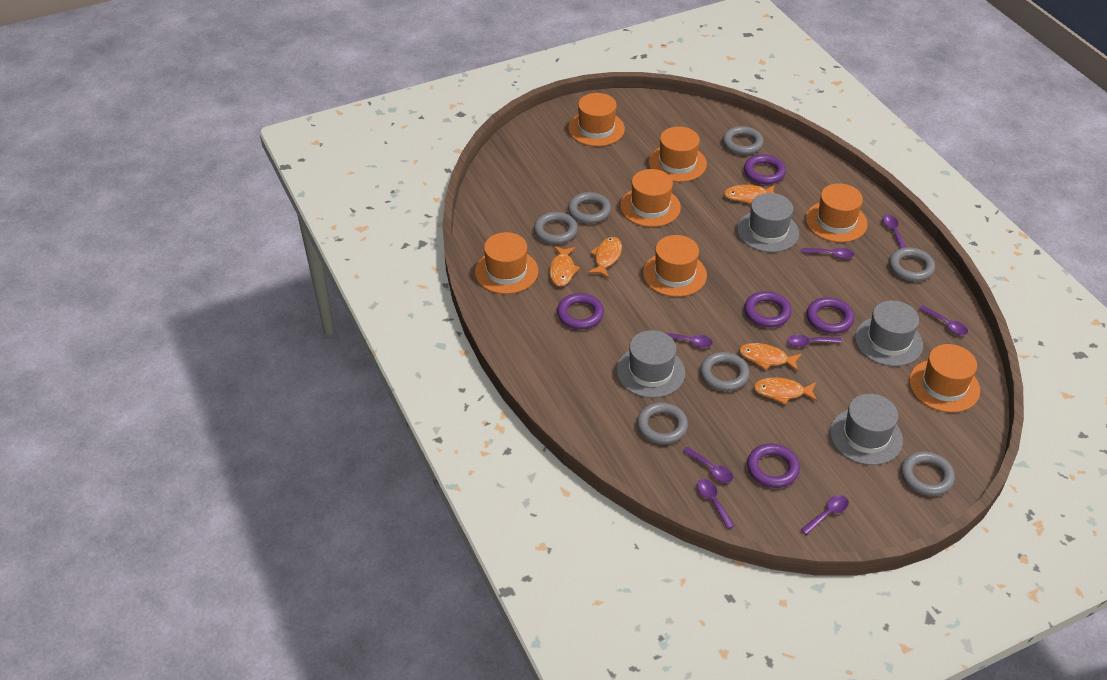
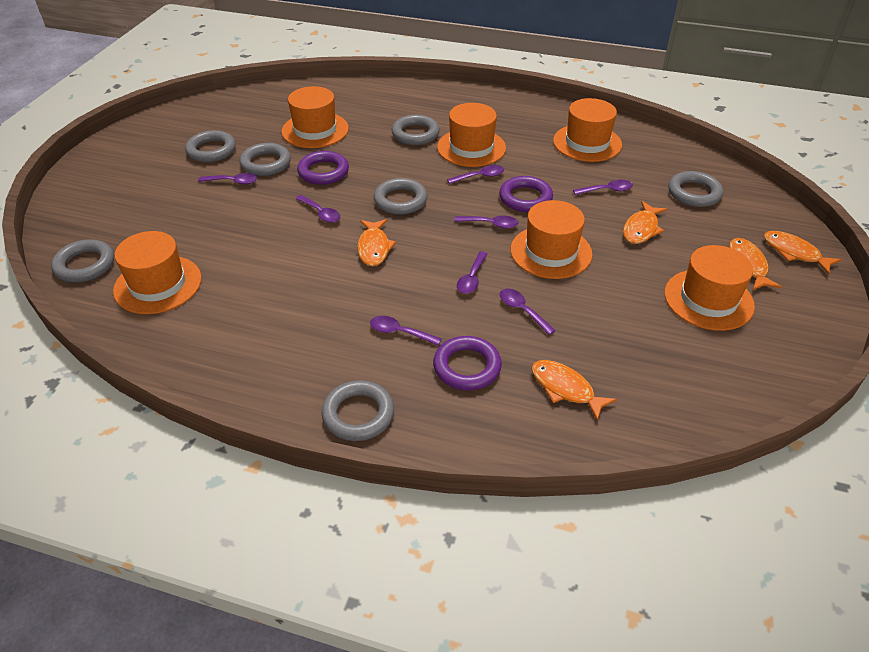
grey hat: 4 -> 0
orange hat: 7 -> 6
purple ring: 5 -> 3

